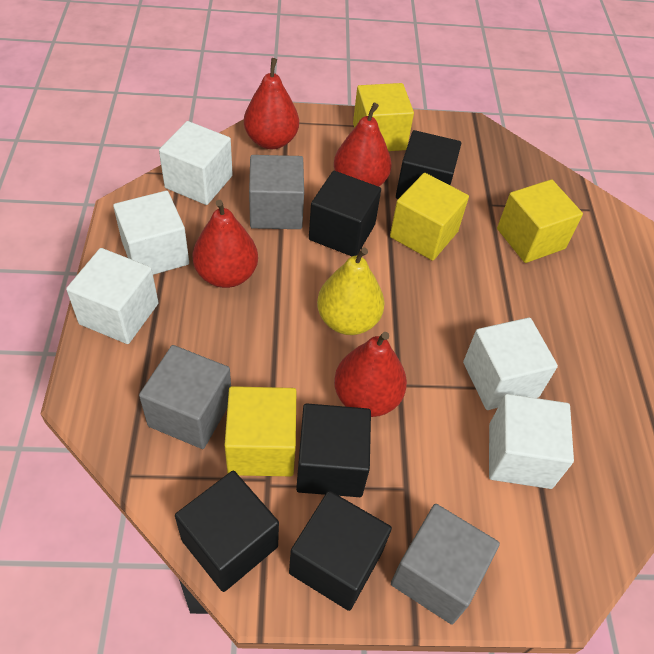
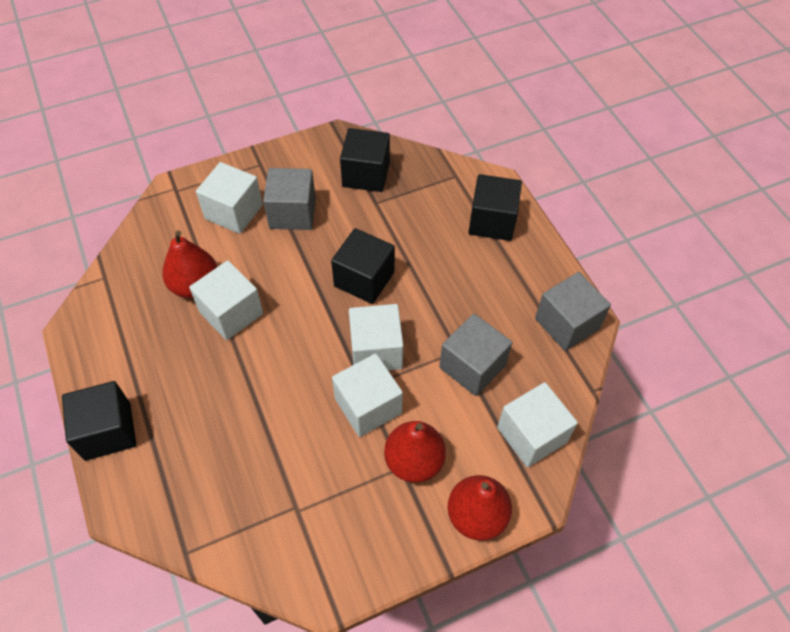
black cube: 5 -> 4
red pear: 4 -> 3
yellow cube: 4 -> 0
yellow pear: 1 -> 0

